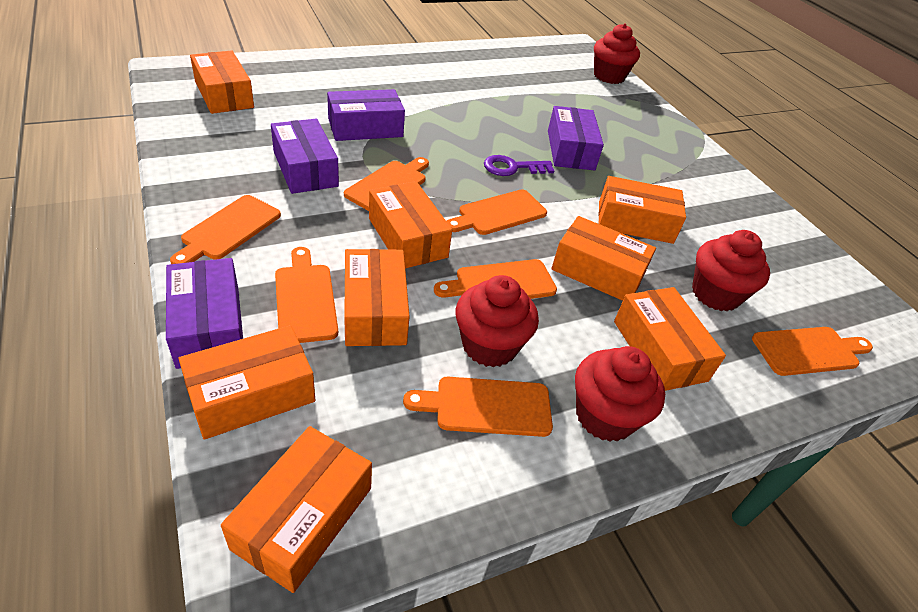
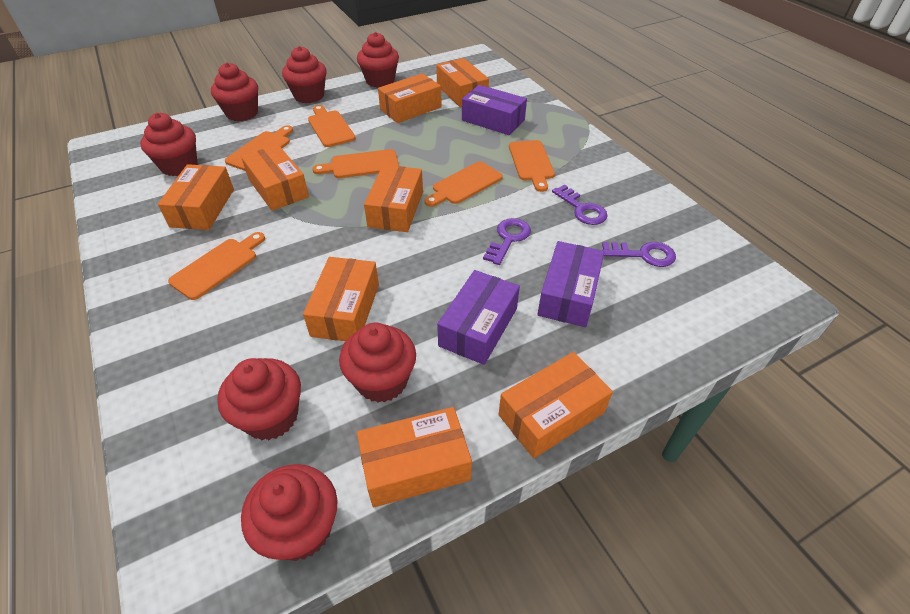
orange cutting board: 7 -> 6
purple box: 4 -> 3
purple key: 1 -> 3
red cupcake: 4 -> 7

